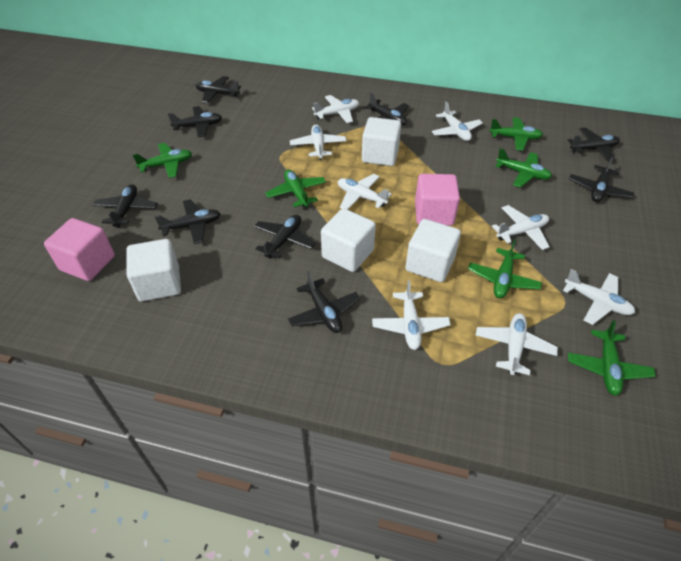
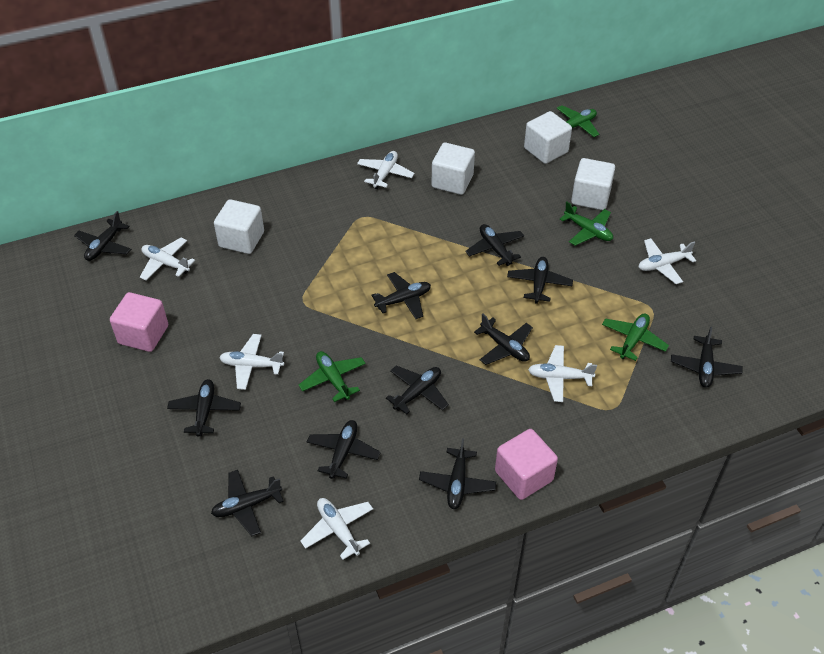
black plane: 9 -> 11
green plane: 6 -> 4
white plane: 8 -> 6

